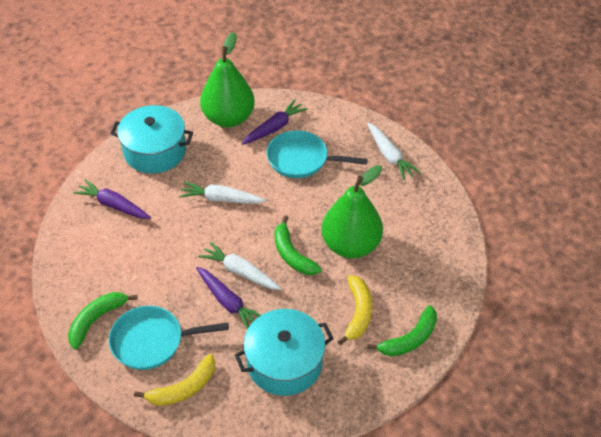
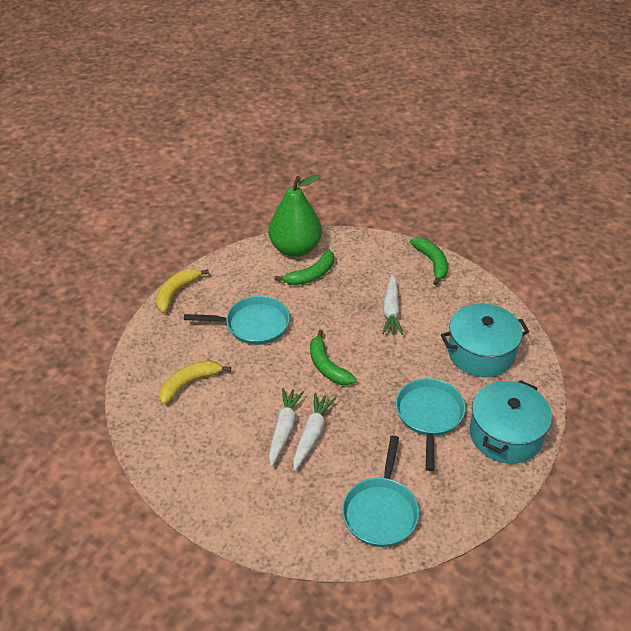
green pear: 2 -> 1
purple carrot: 3 -> 0
turquoise pan: 2 -> 3

